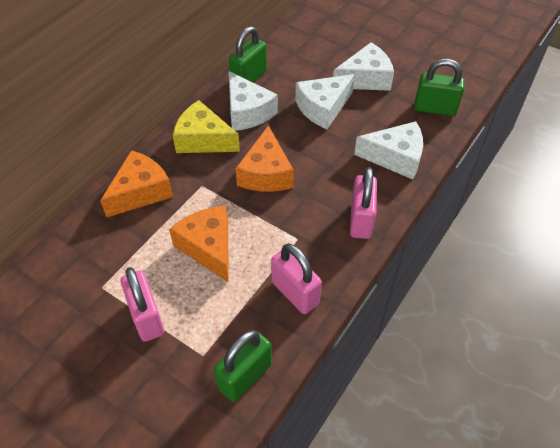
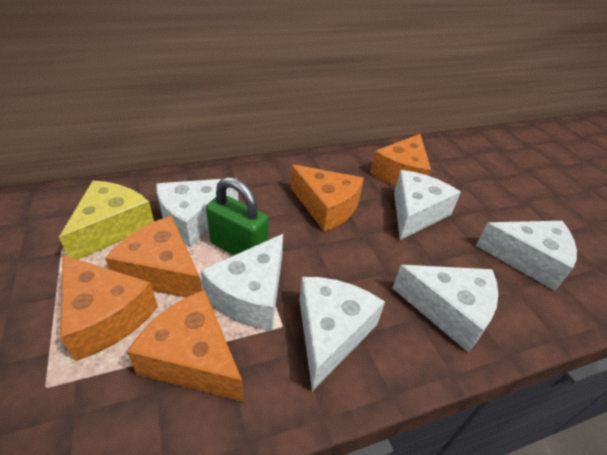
green padlock: 3 -> 1
orange cheese: 3 -> 5
pink padlock: 3 -> 0
white cheese: 4 -> 6

